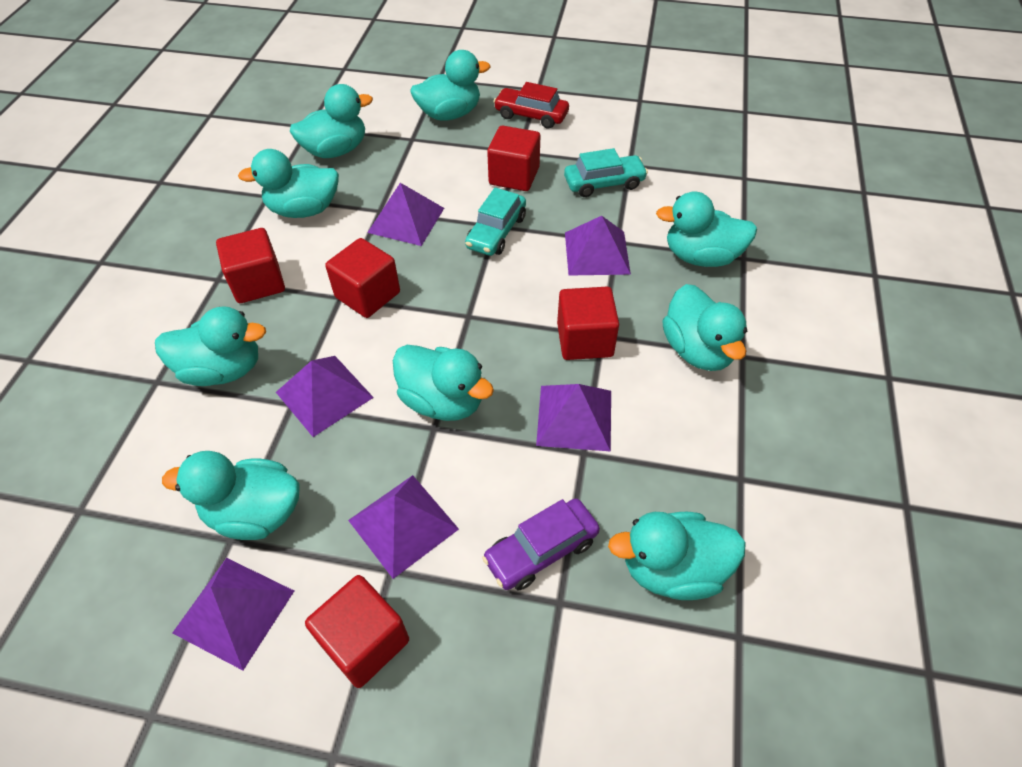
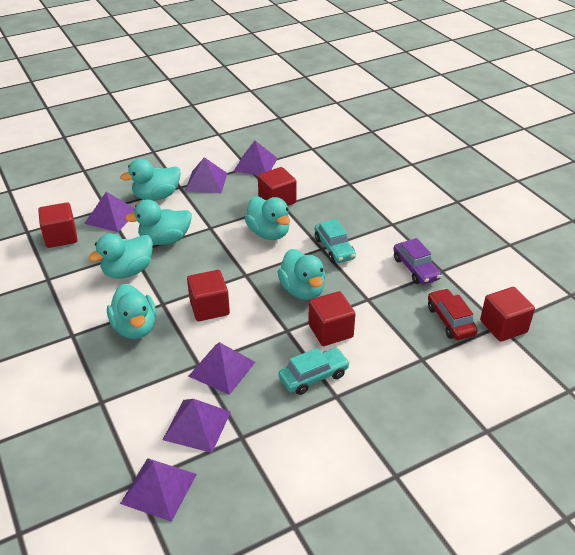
turquoise duck: 9 -> 6

